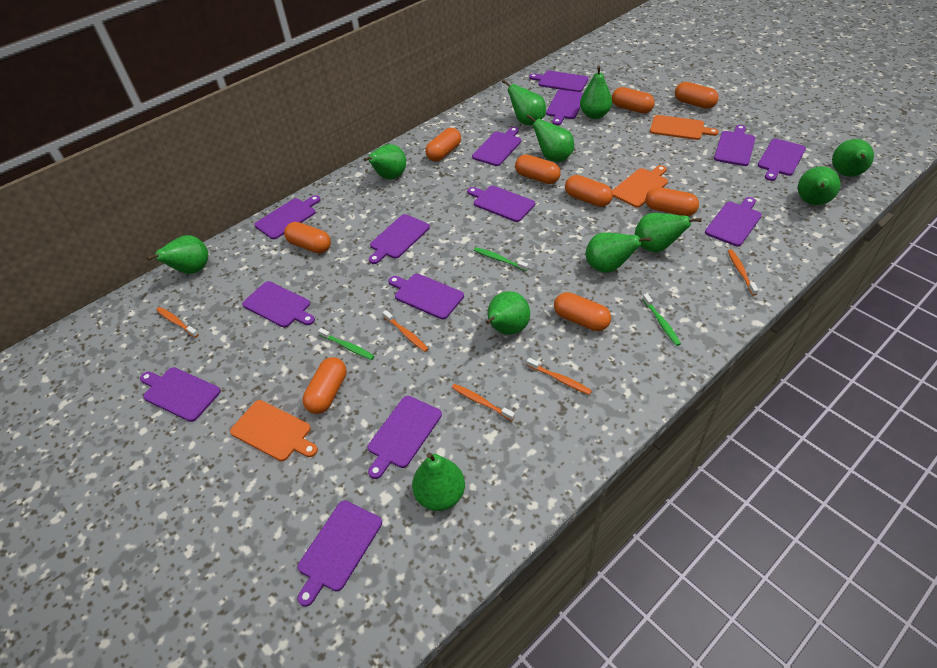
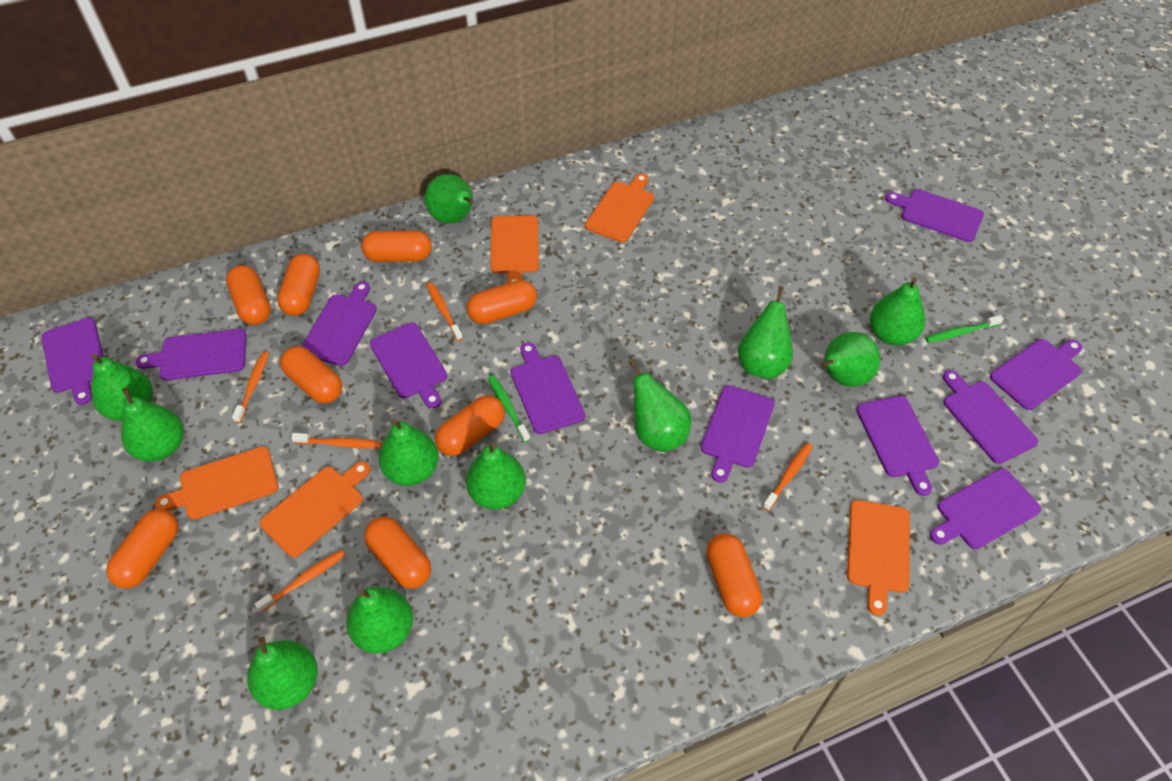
green toothbrush: 3 -> 2
orange cutting board: 3 -> 5
purple cutting board: 14 -> 11

